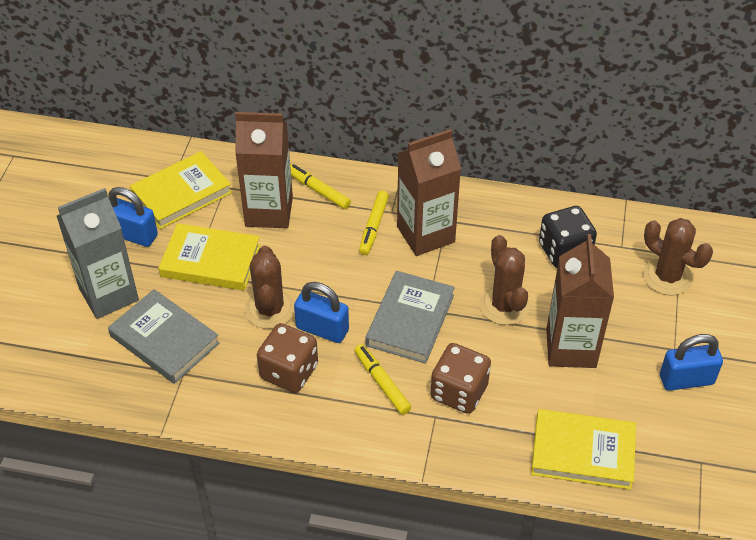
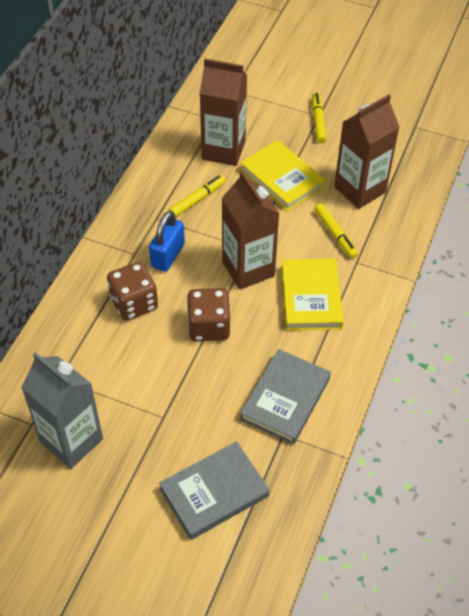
black dice: 1 -> 0
blue padlock: 3 -> 1
brown cactus: 3 -> 0
yellow book: 3 -> 2

